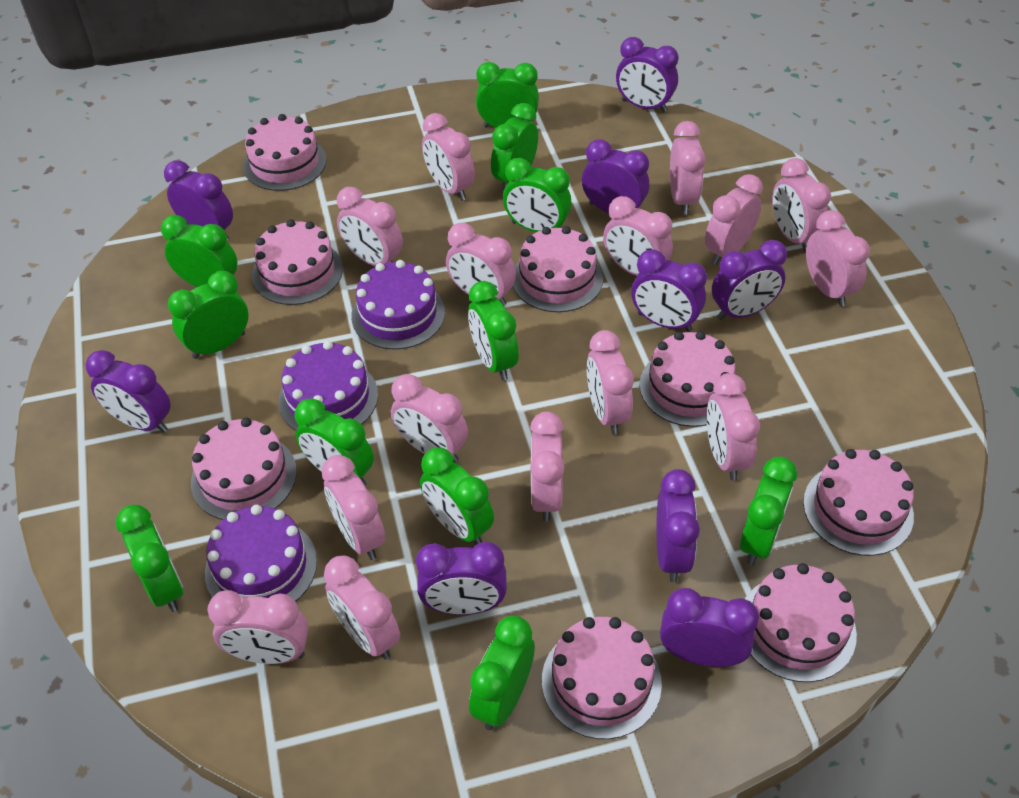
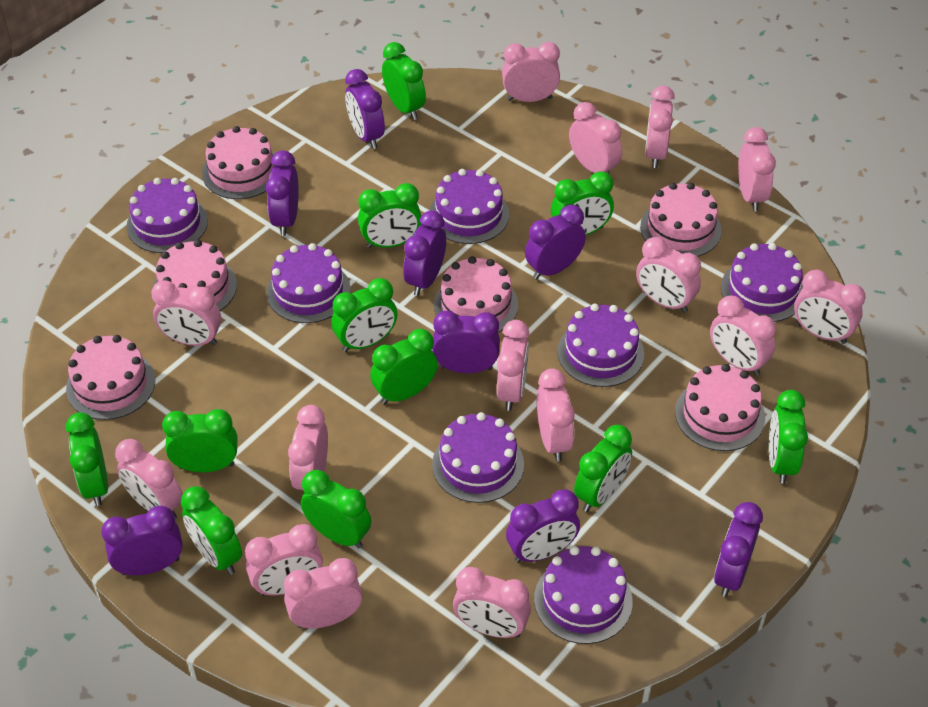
pink cake: 8 -> 6
purple cake: 3 -> 7
purple clock: 9 -> 8

